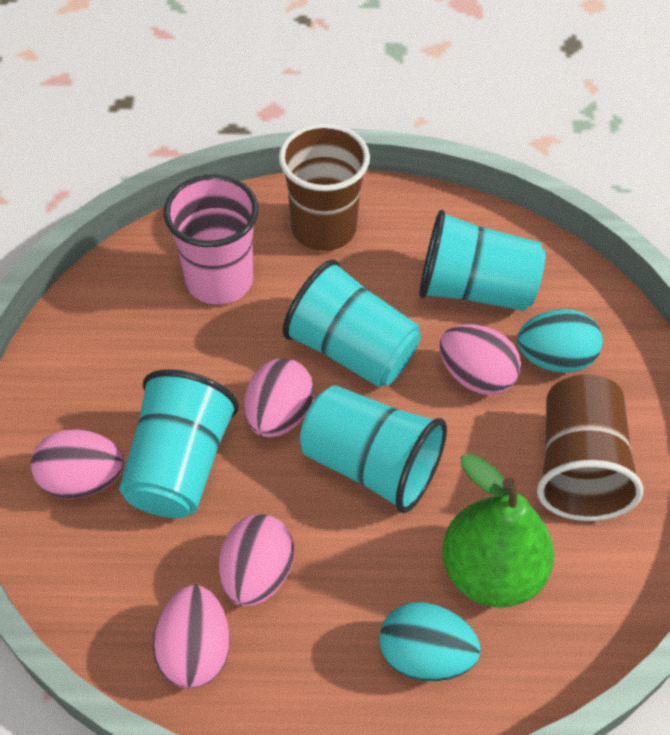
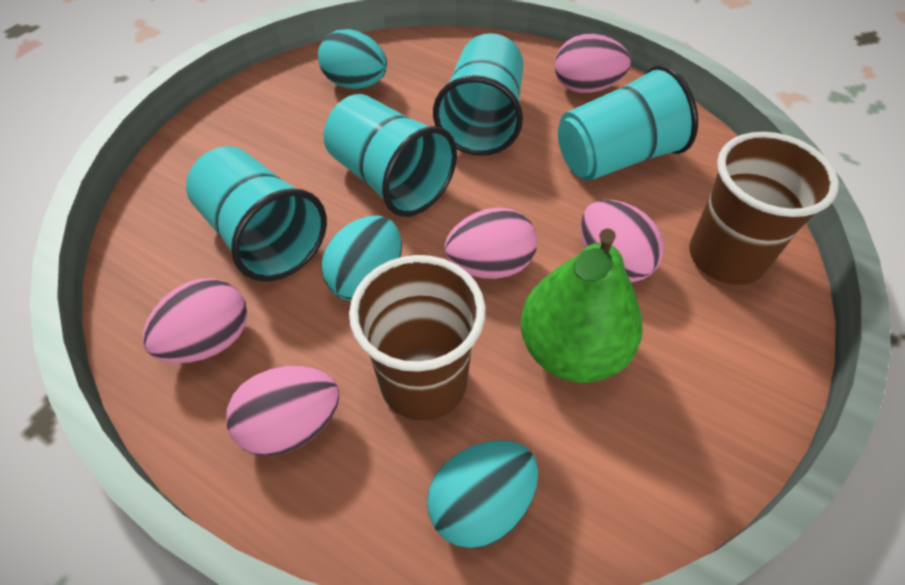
pink cup: 1 -> 0
turquoise egg: 2 -> 3

